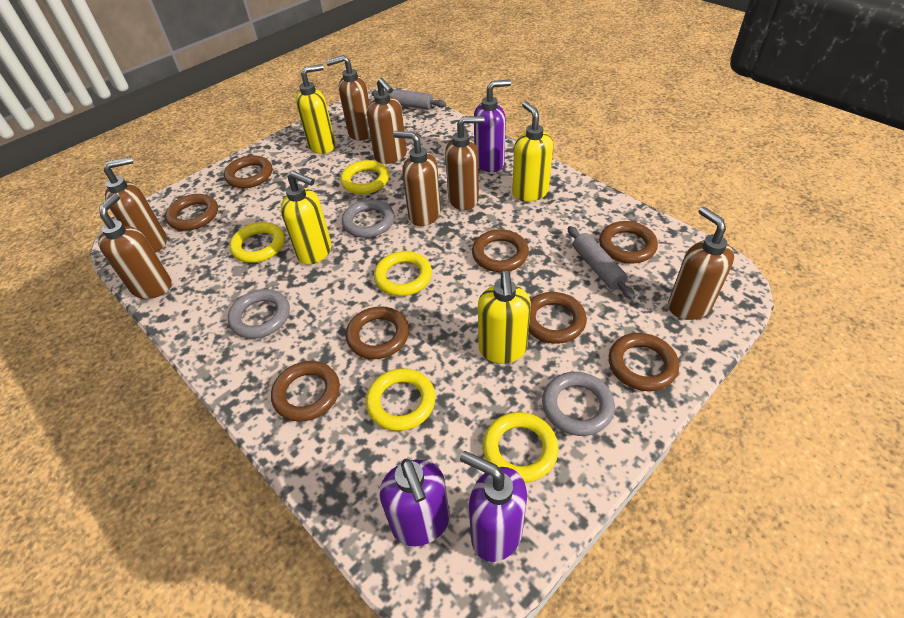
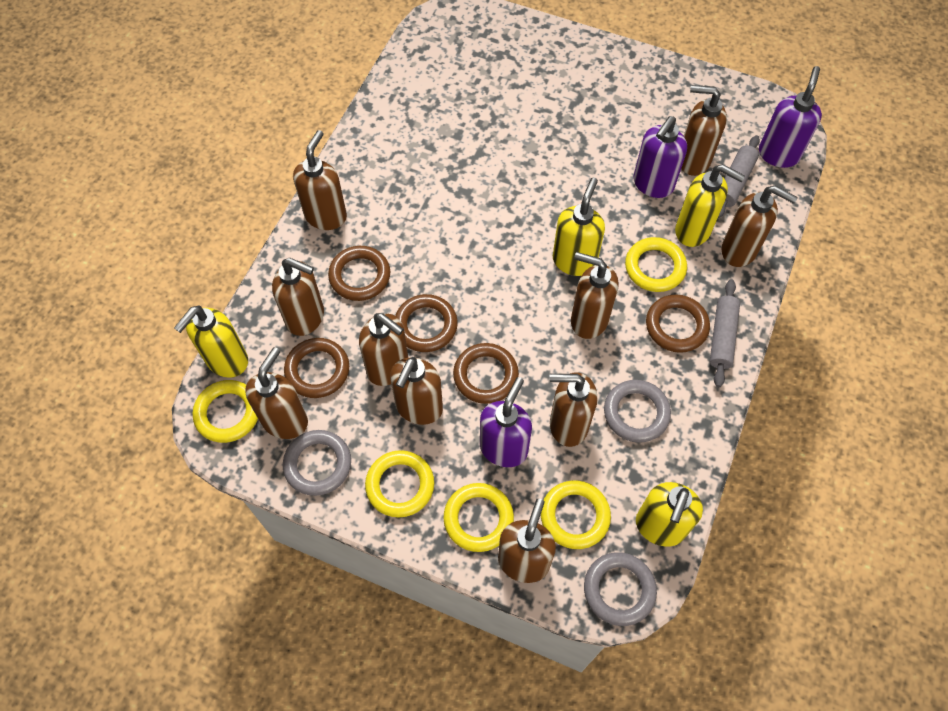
brown ring: 8 -> 5
brown soap dispenser: 7 -> 10

